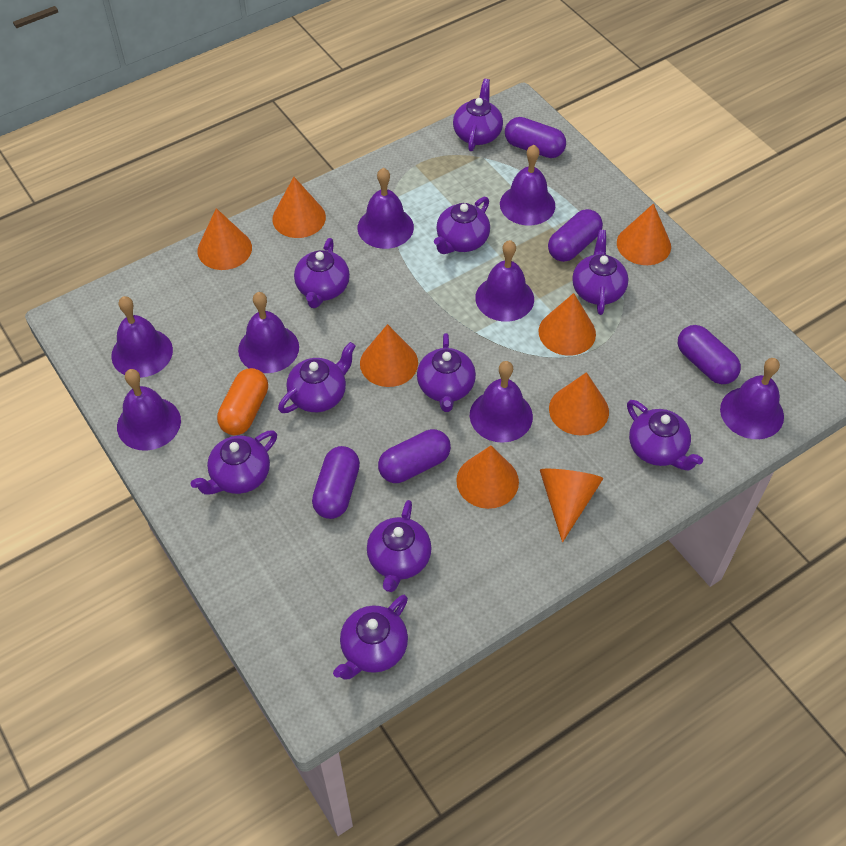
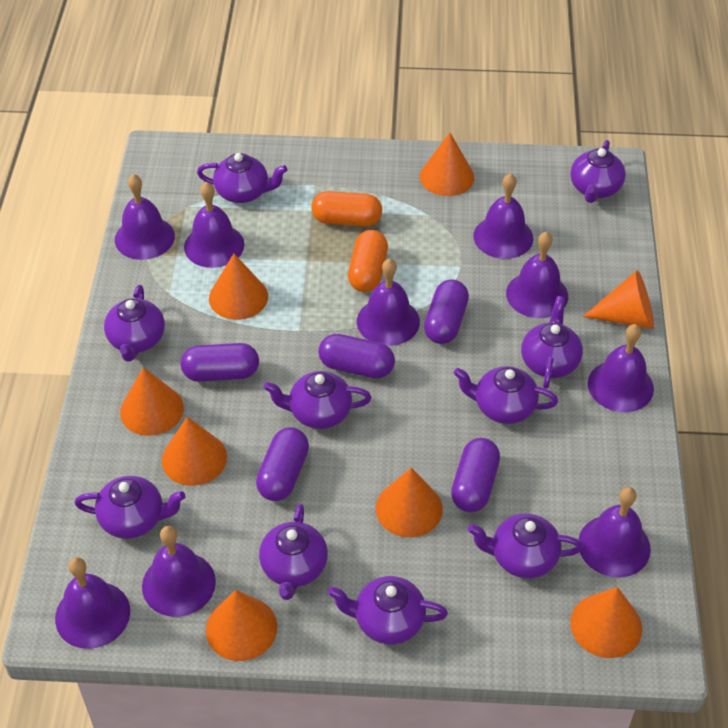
orange capsule: 1 -> 2
purple bell: 8 -> 9

